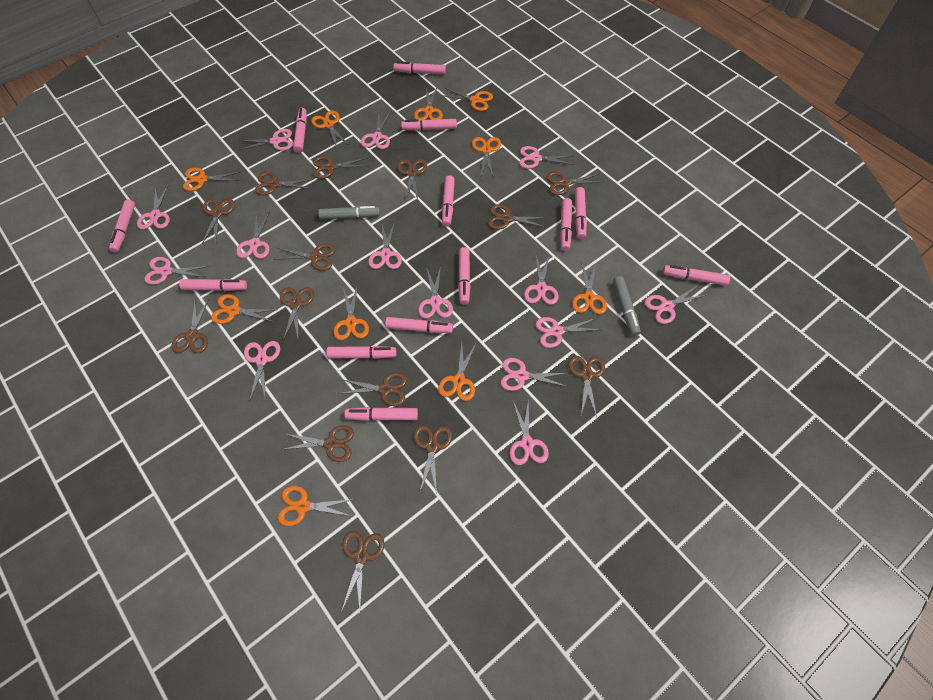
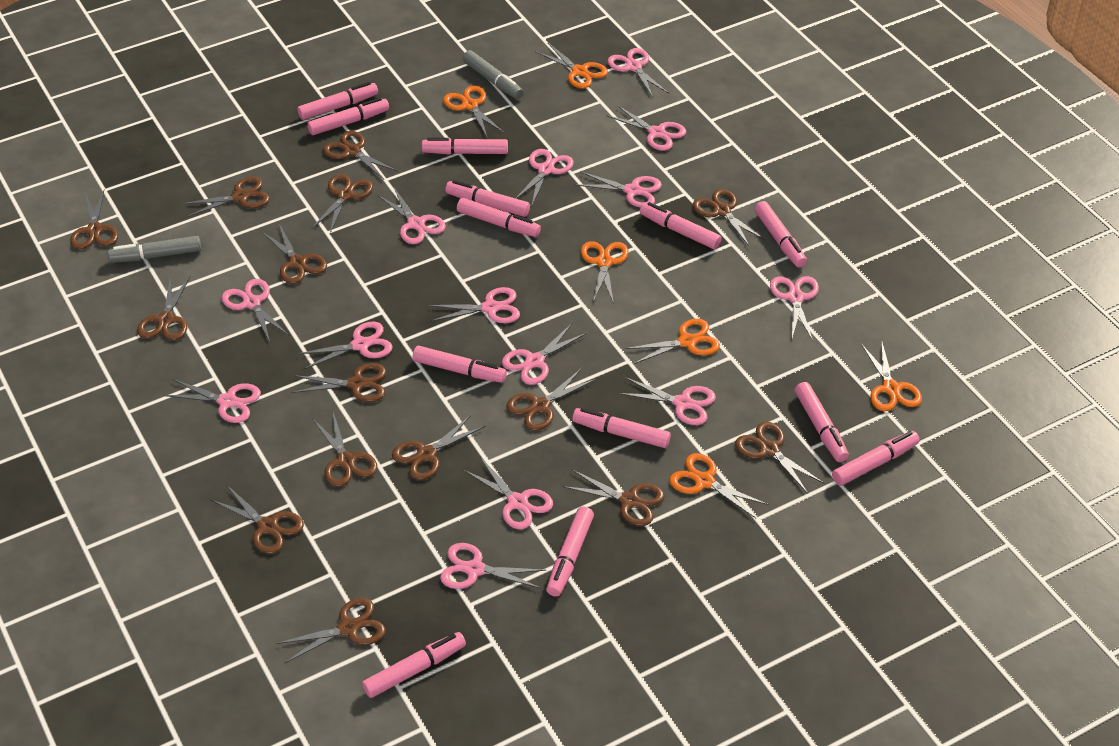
brown scissors: 14 -> 15
orange scissors: 10 -> 6

